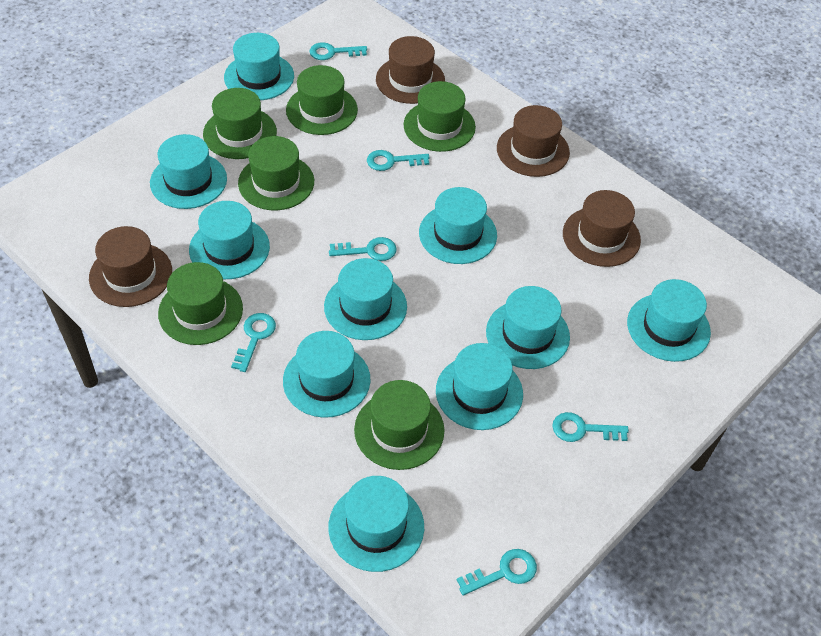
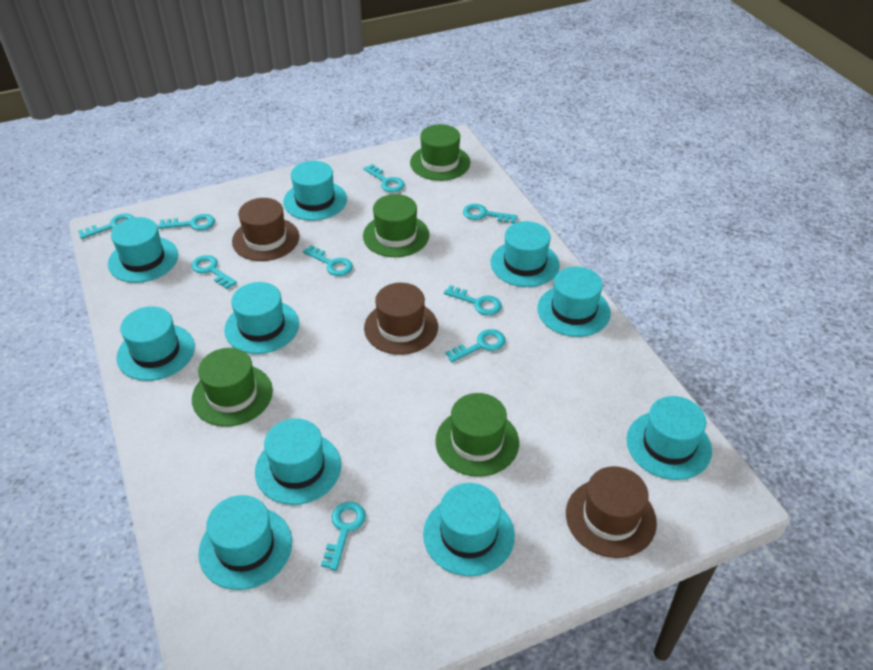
brown hat: 4 -> 3
green hat: 6 -> 4
turquoise key: 6 -> 9

